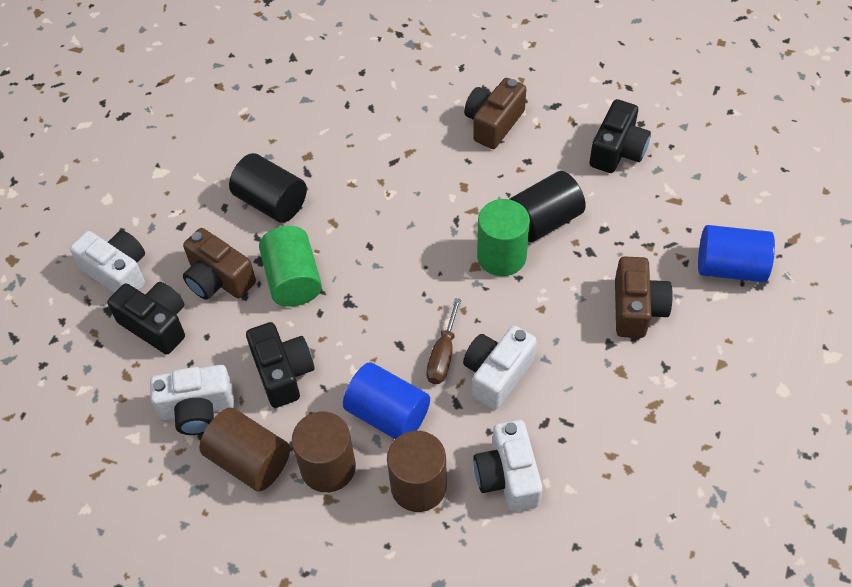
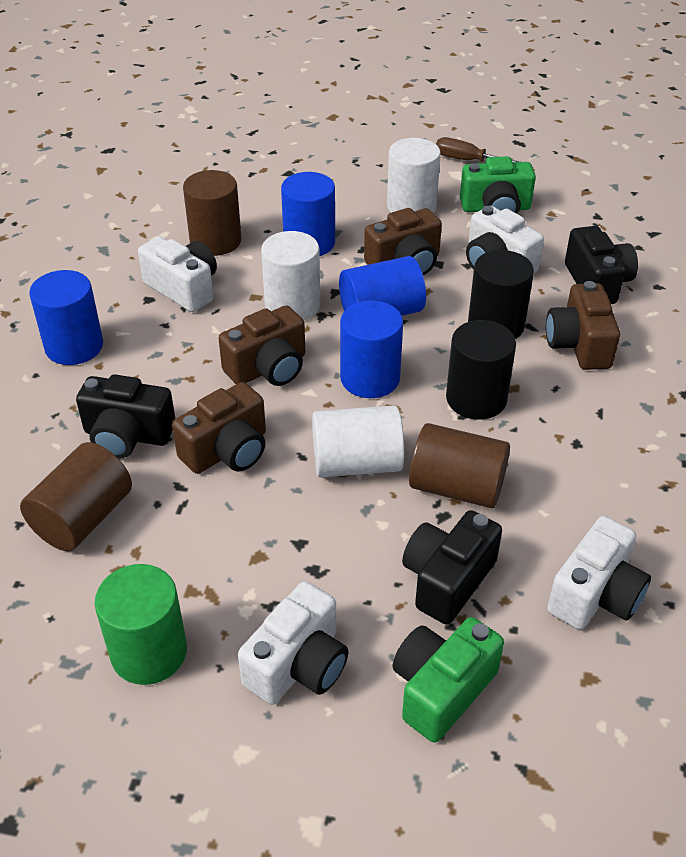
blue cylinder: 2 -> 4
brown camera: 3 -> 4
green camera: 0 -> 2
green cylinder: 2 -> 1
white cylinder: 0 -> 3

